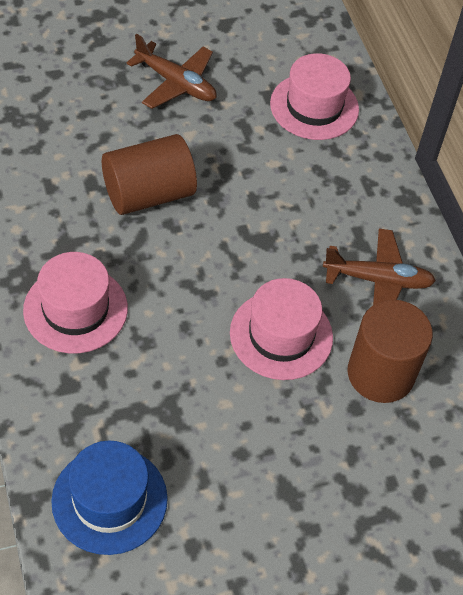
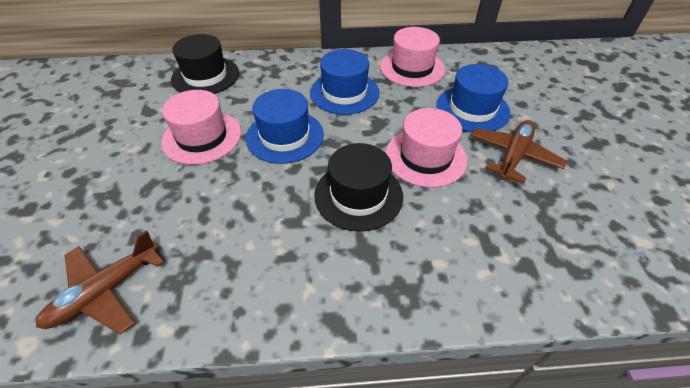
black hat: 0 -> 2
blue hat: 1 -> 3
brown cylinder: 2 -> 0

